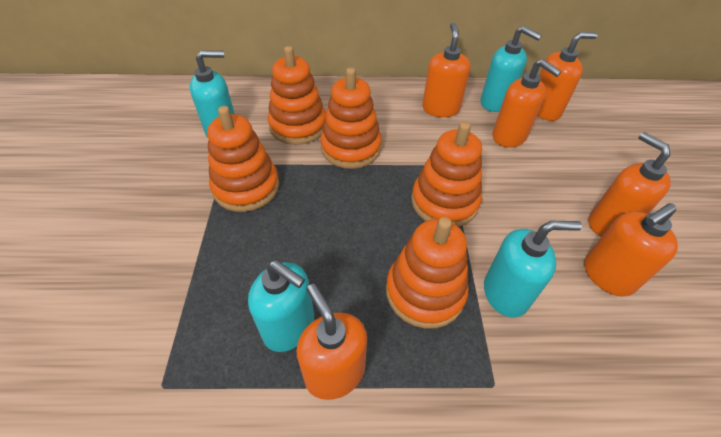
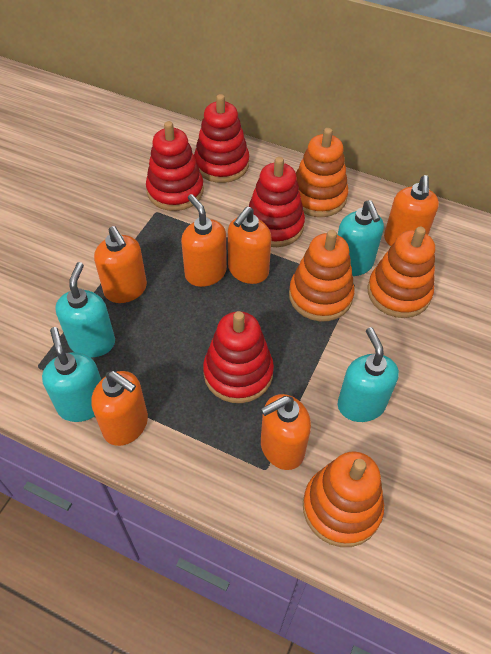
orange stacking toy: 5 -> 4
red stacking toy: 0 -> 4

